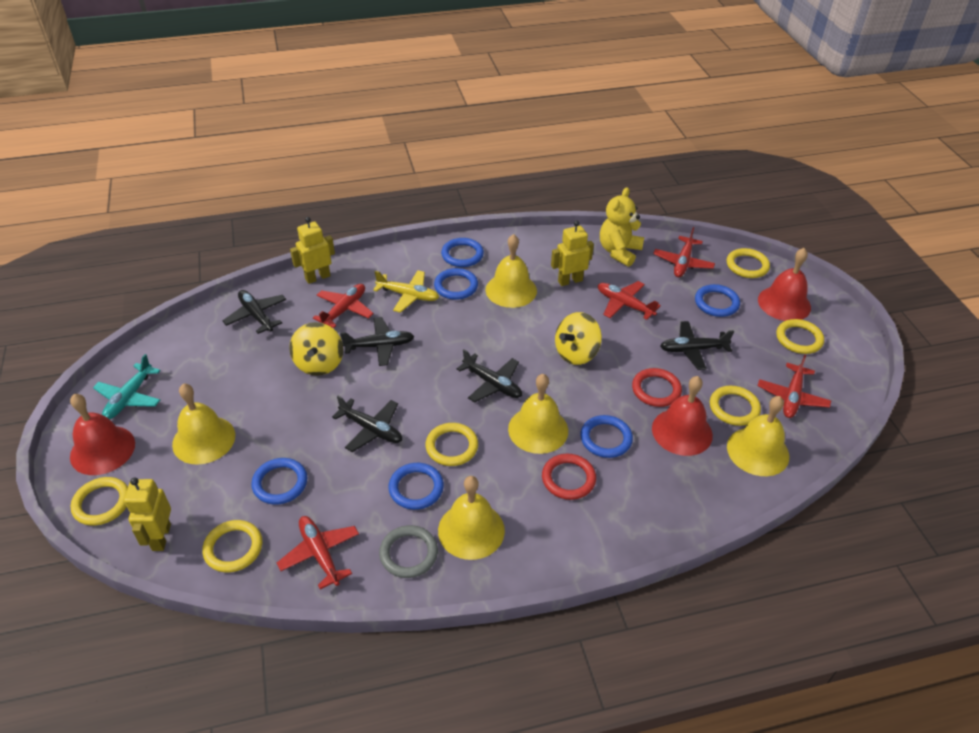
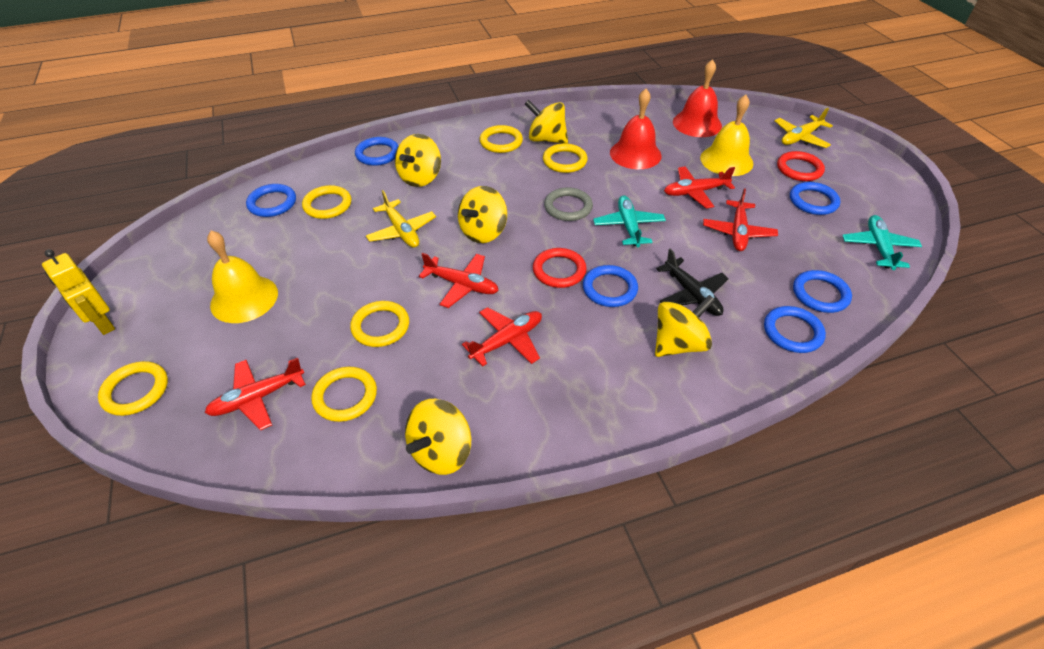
black plane: 5 -> 1
red bell: 3 -> 2
turquoise plane: 1 -> 2
yellow bell: 5 -> 2
yellow plane: 1 -> 2
yellow robot: 3 -> 1
yellow spinning top: 2 -> 5
yellow teddy bear: 1 -> 0

